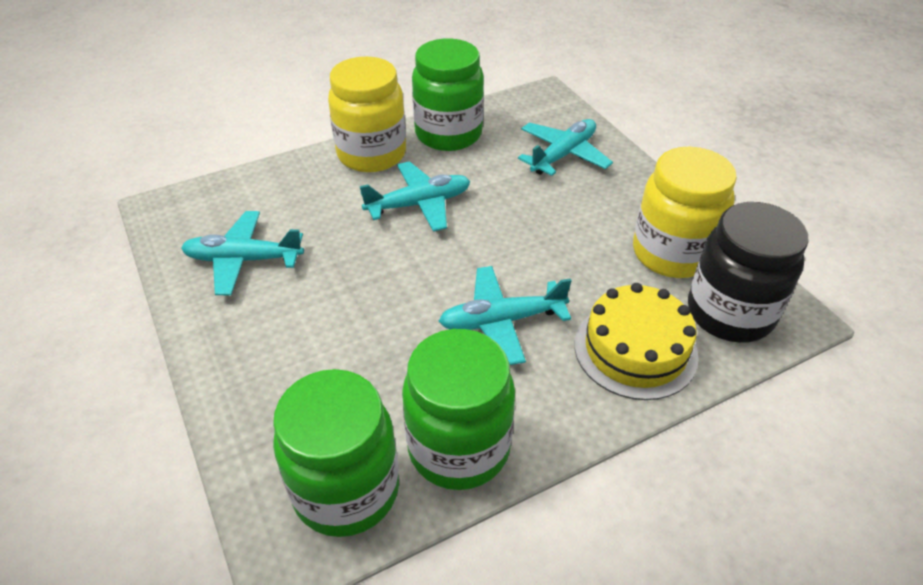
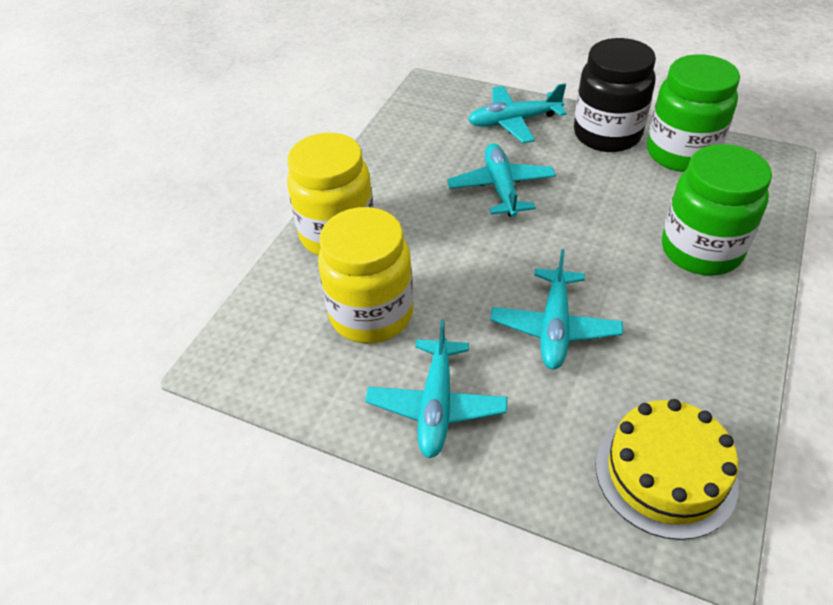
green jar: 3 -> 2

